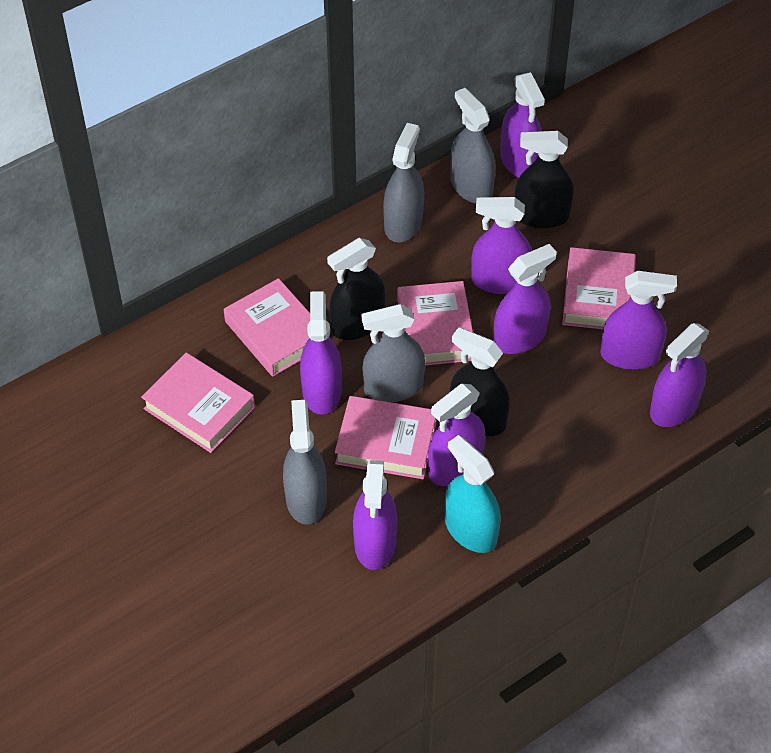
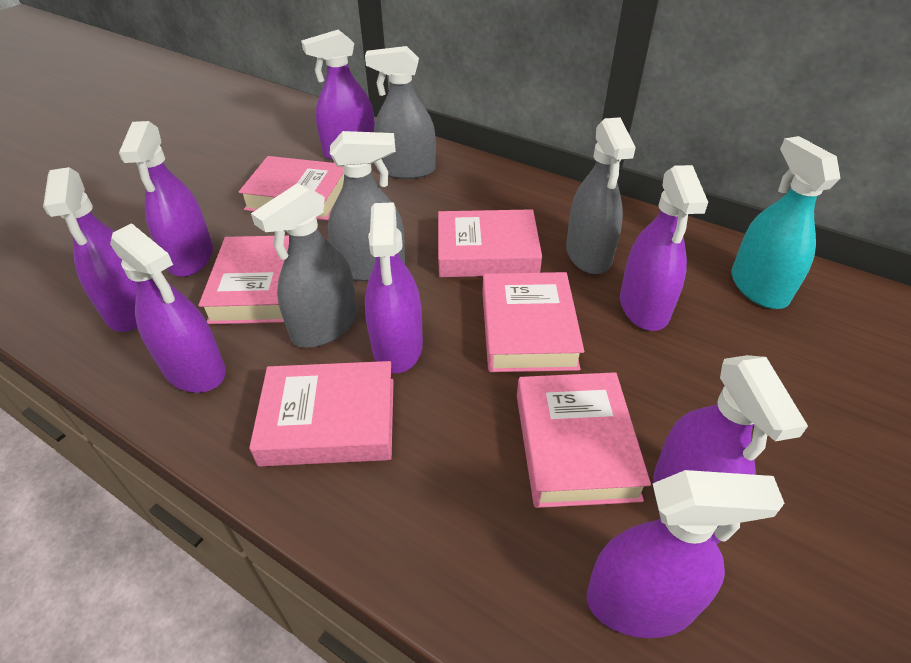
black spray bottle: 3 -> 0
pink book: 5 -> 6

